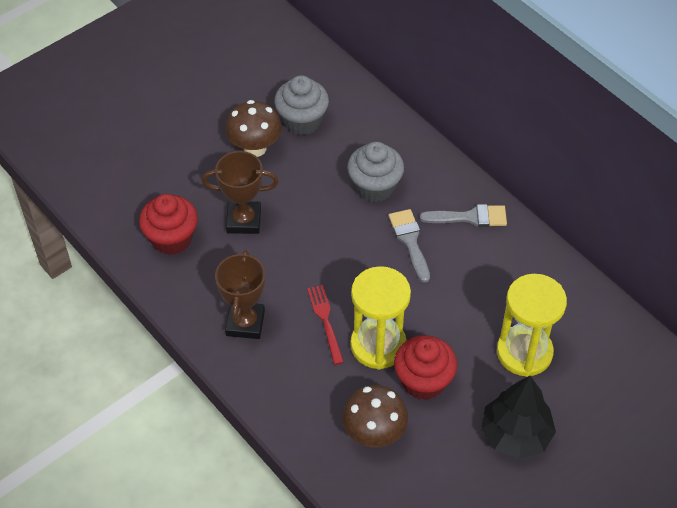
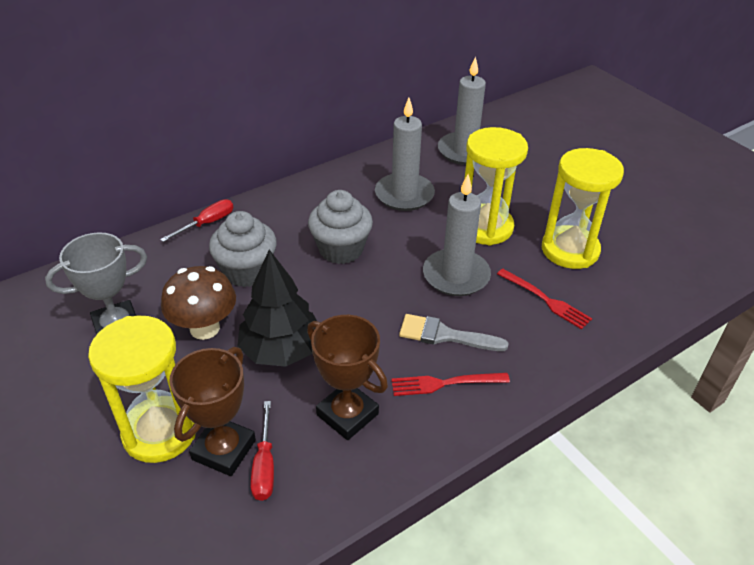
brown mushroom: 2 -> 1
grey brush: 2 -> 1
grey candle: 0 -> 3
grey trophy: 0 -> 1
red cupcake: 2 -> 0
red fork: 1 -> 2
red screwdriver: 0 -> 2
yellow hourglass: 2 -> 3

